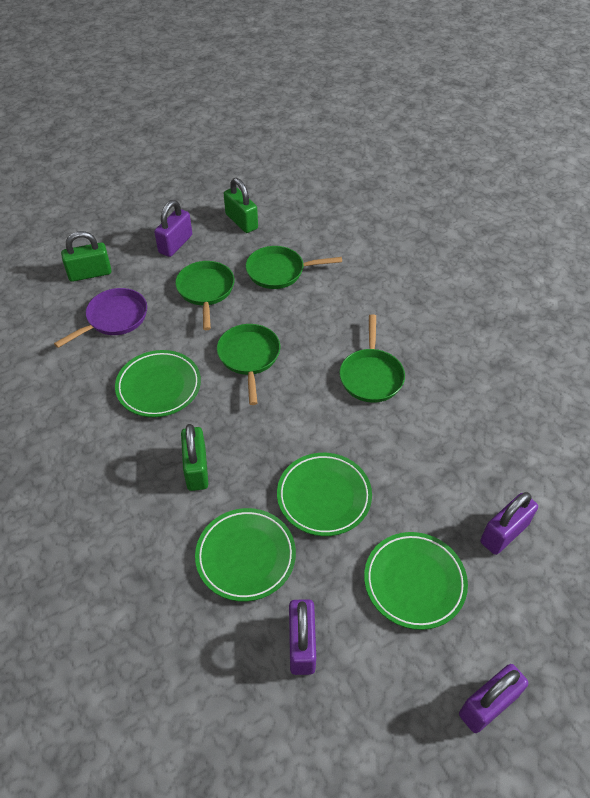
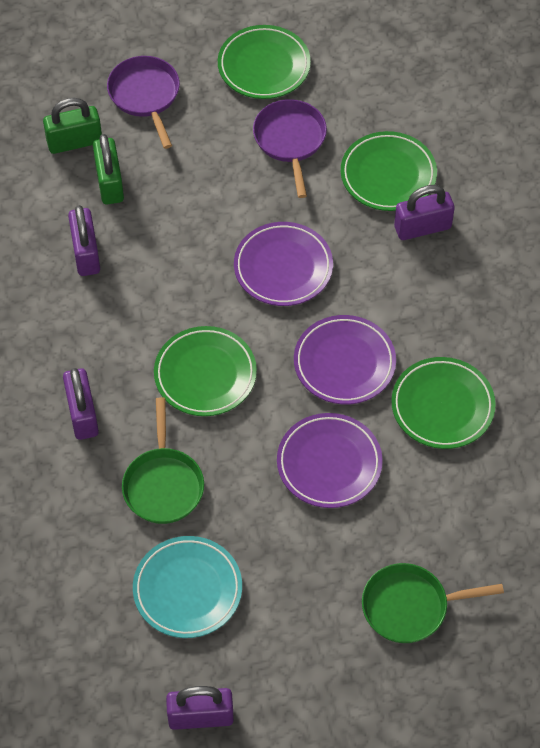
green padlock: 3 -> 2
green pan: 4 -> 2
purple pan: 1 -> 2
purple plate: 0 -> 3
turquoise plate: 0 -> 1

